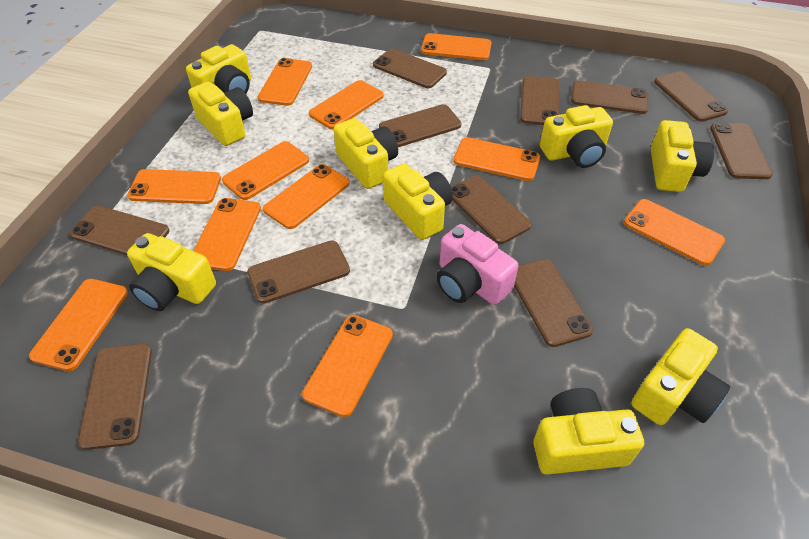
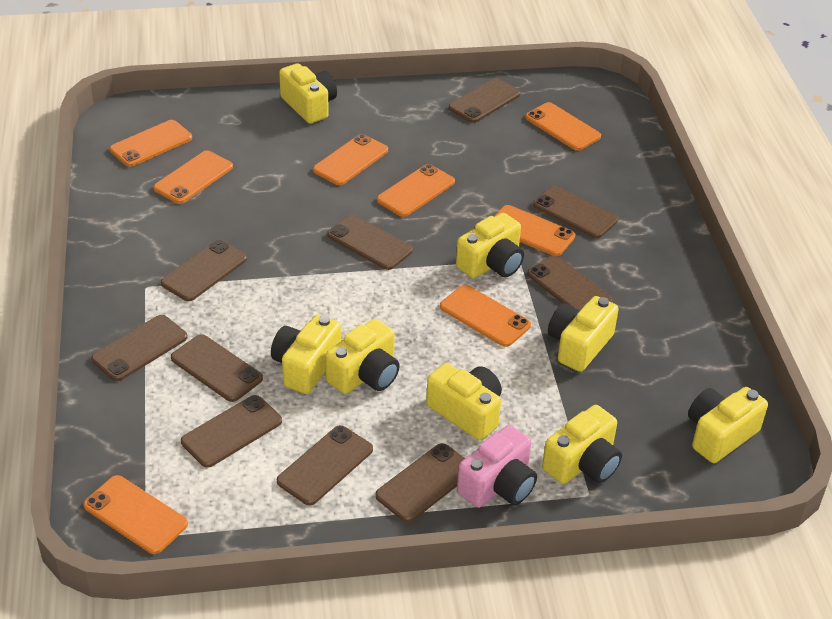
brown phone: 11 -> 10
orange phone: 11 -> 8
yellow camera: 9 -> 8

